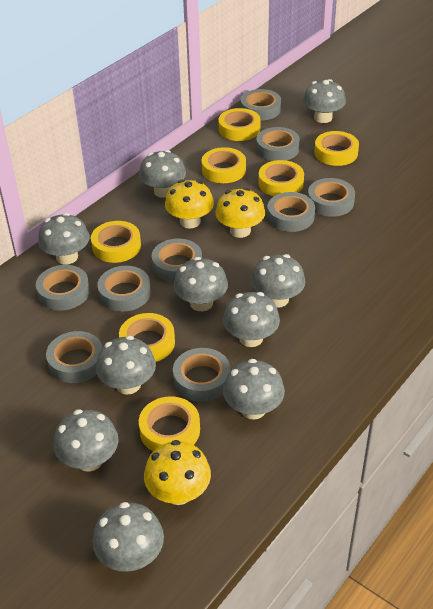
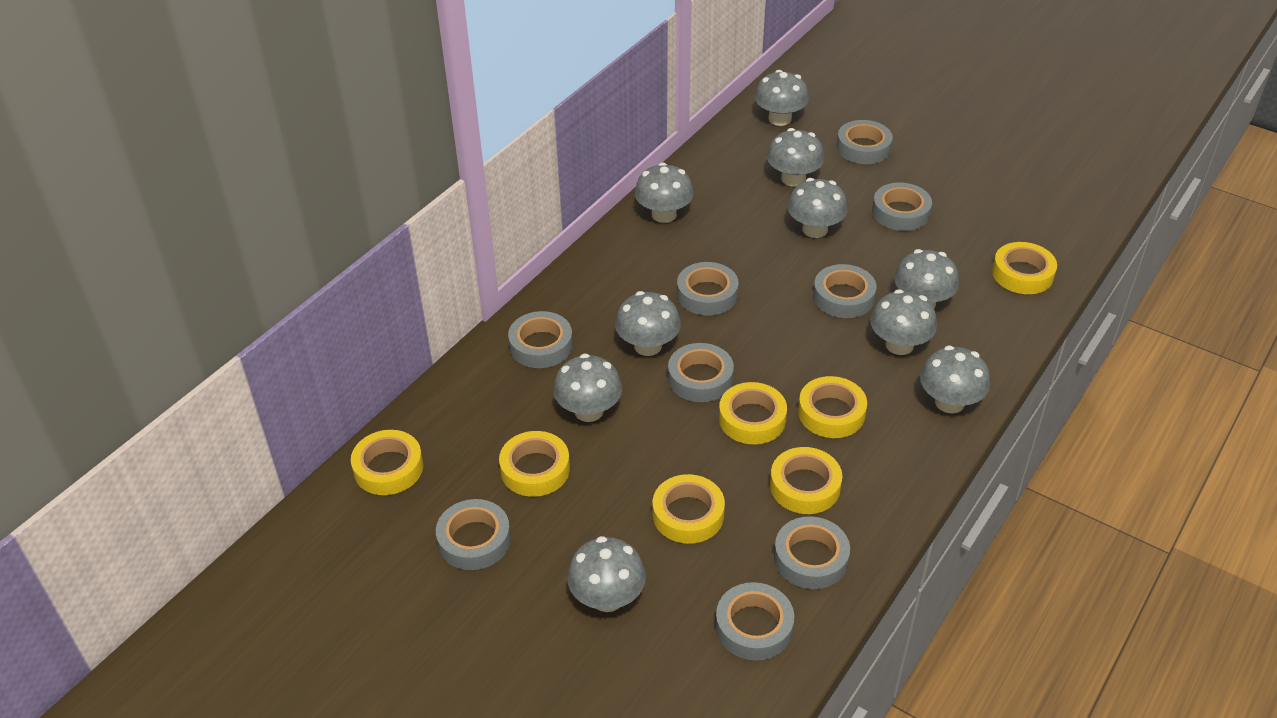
yellow mushroom: 3 -> 0

